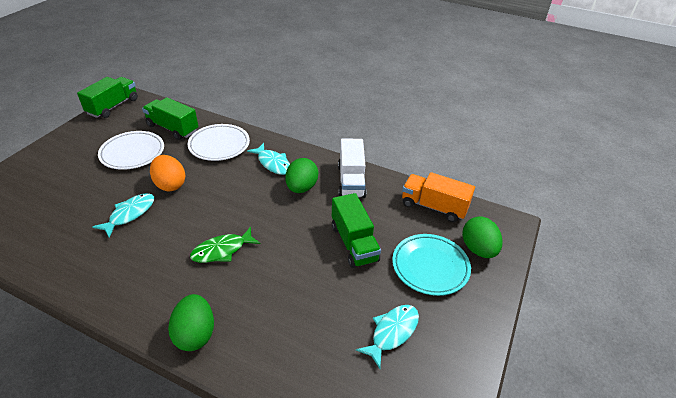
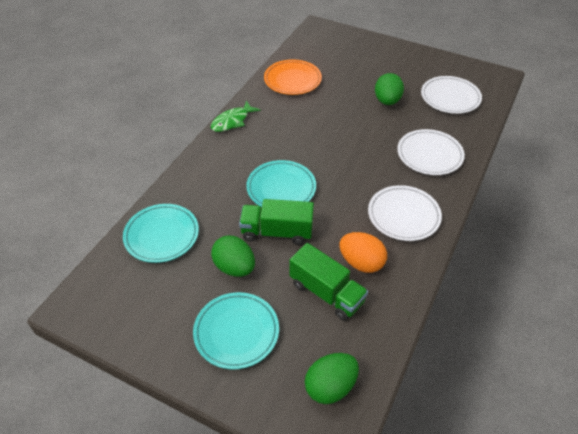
green truck: 3 -> 2
orange plate: 0 -> 1
orange truck: 1 -> 0
turquoise fish: 3 -> 0
turquoise plate: 1 -> 3
white plate: 2 -> 3
white truck: 1 -> 0

